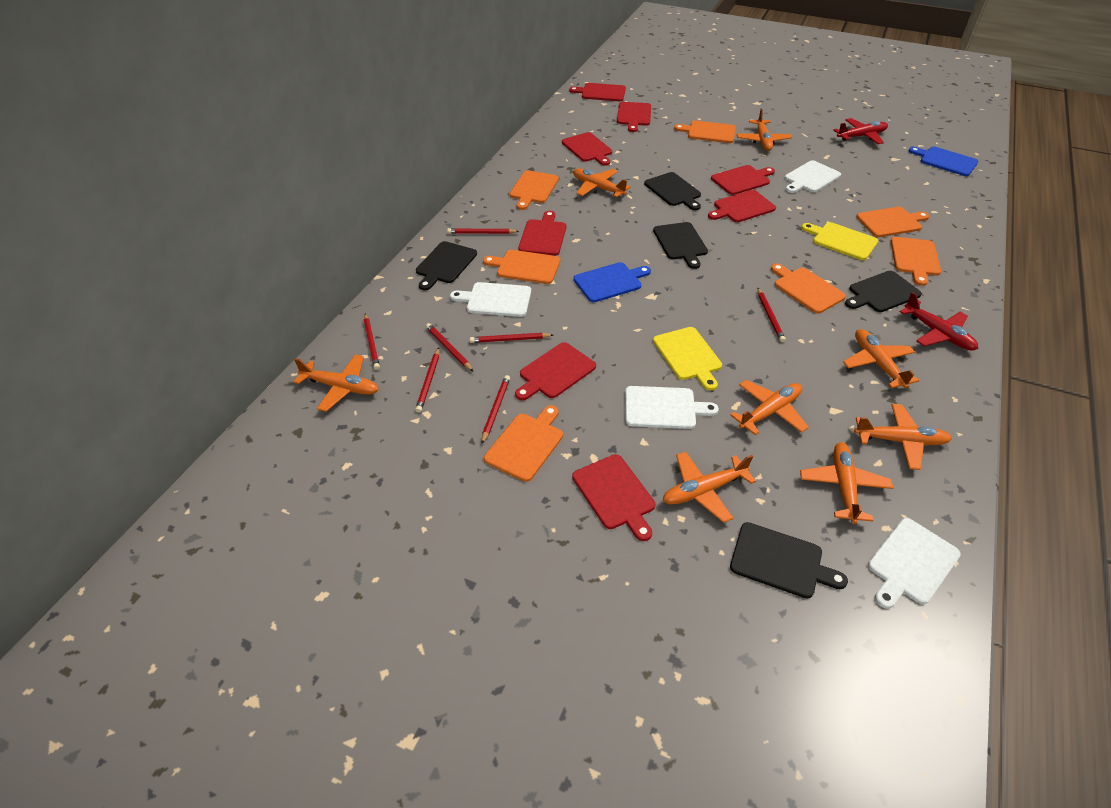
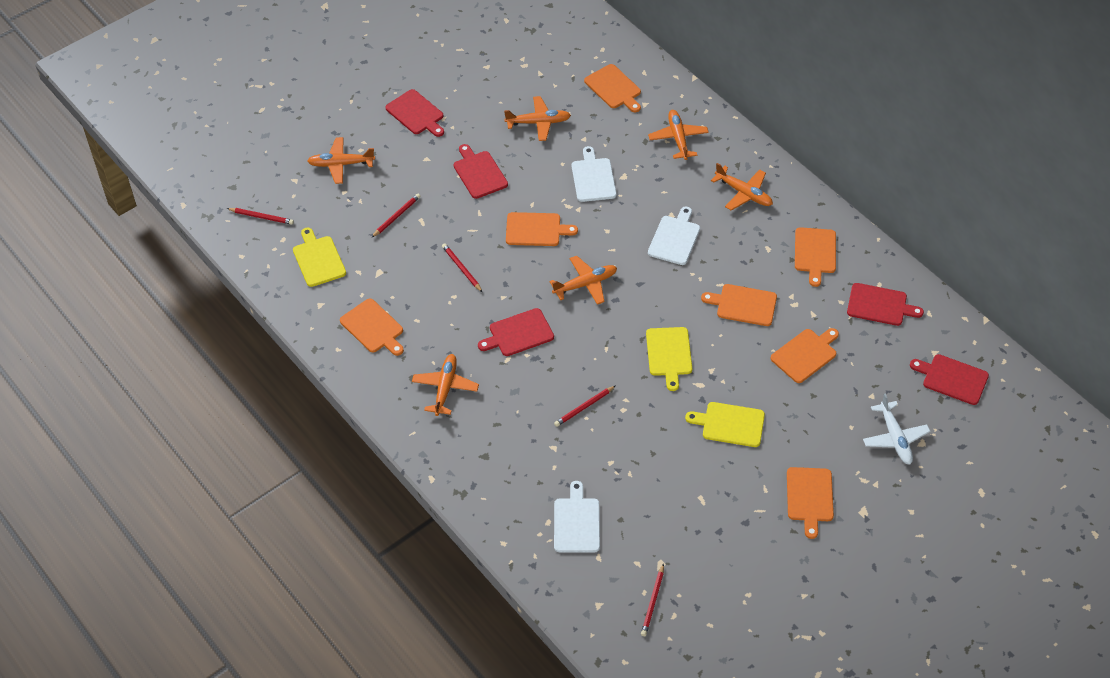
black cutting board: 5 -> 0
blue cutting board: 2 -> 0
orange plane: 8 -> 6
red cutting board: 8 -> 5
red pencil: 7 -> 5
red plane: 2 -> 0
white cutting board: 4 -> 3
white plane: 0 -> 1
yellow cutting board: 2 -> 3

